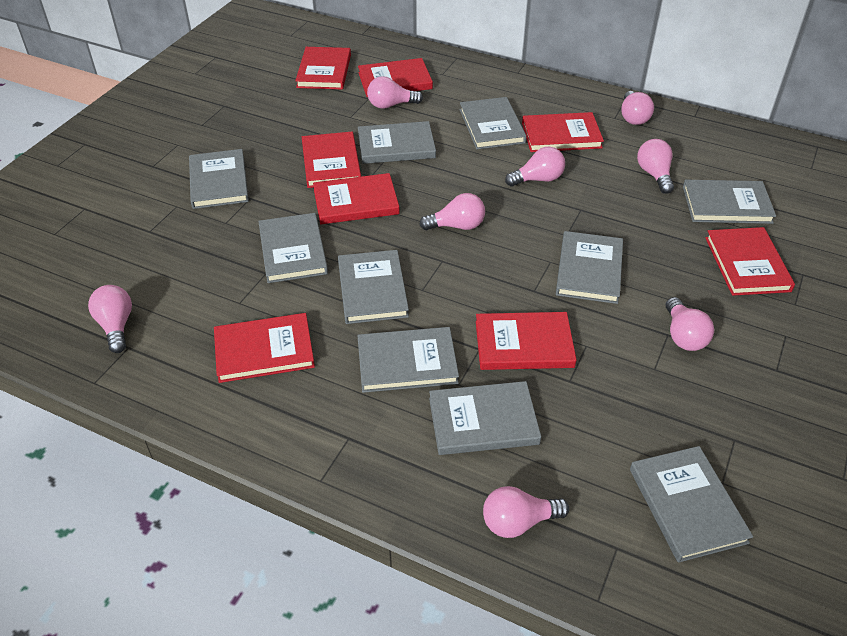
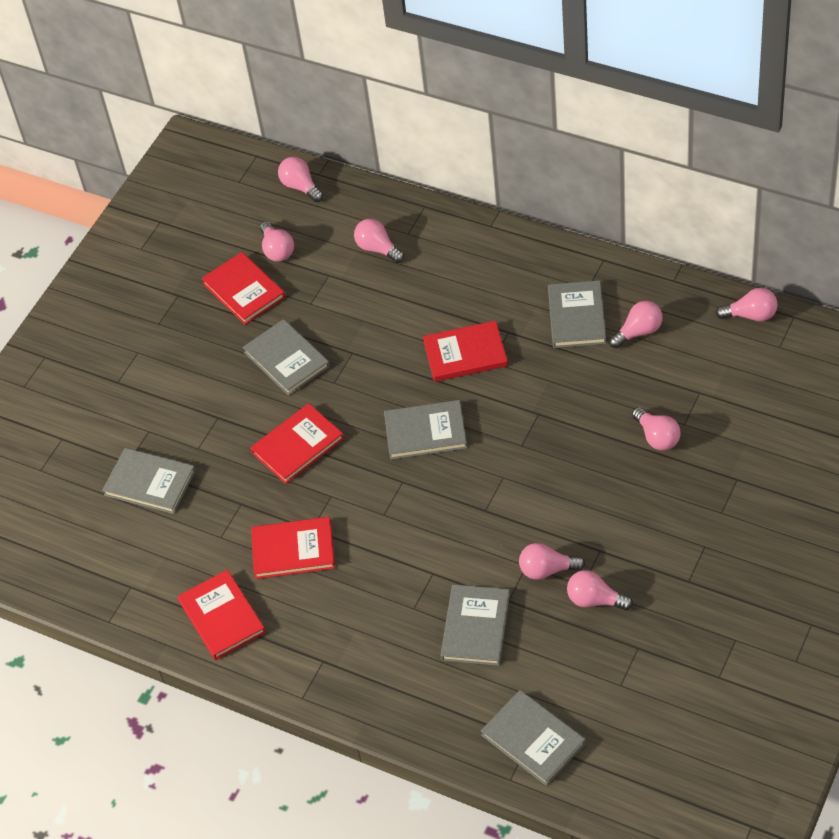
grey book: 10 -> 6
red book: 8 -> 5

